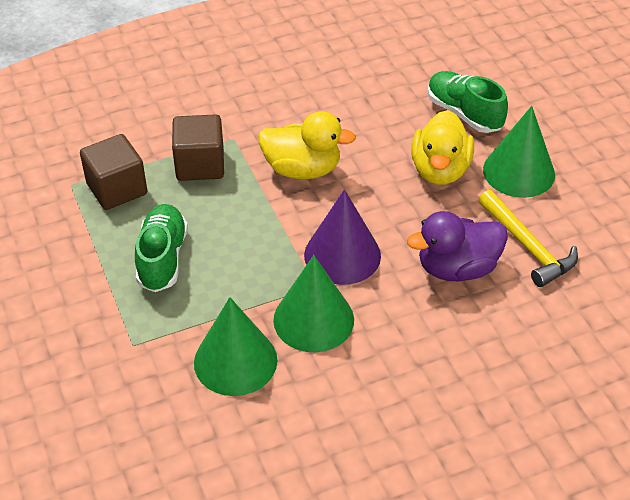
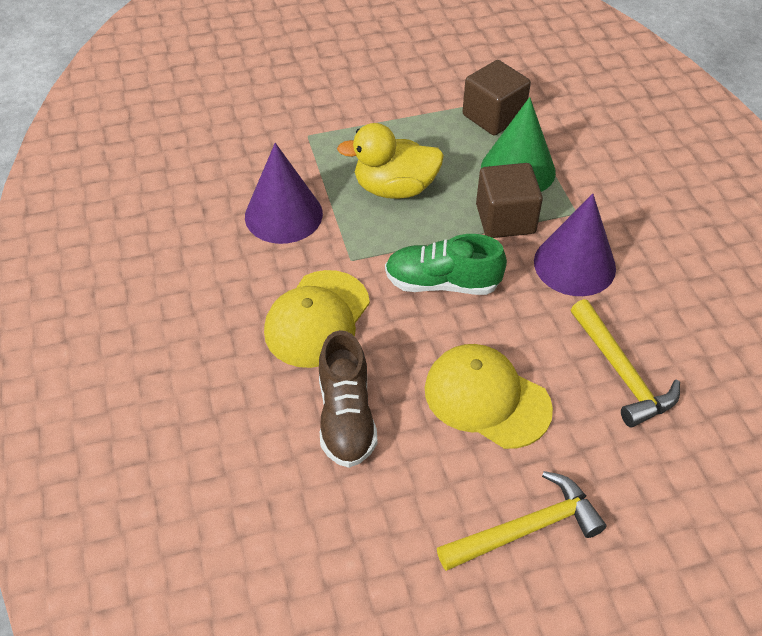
brown shoe: 0 -> 1
green cone: 3 -> 1
green shoe: 2 -> 1
purple cone: 1 -> 2
purple duck: 1 -> 0
yellow cap: 0 -> 2
yellow duck: 2 -> 1
yellow hammer: 1 -> 2

